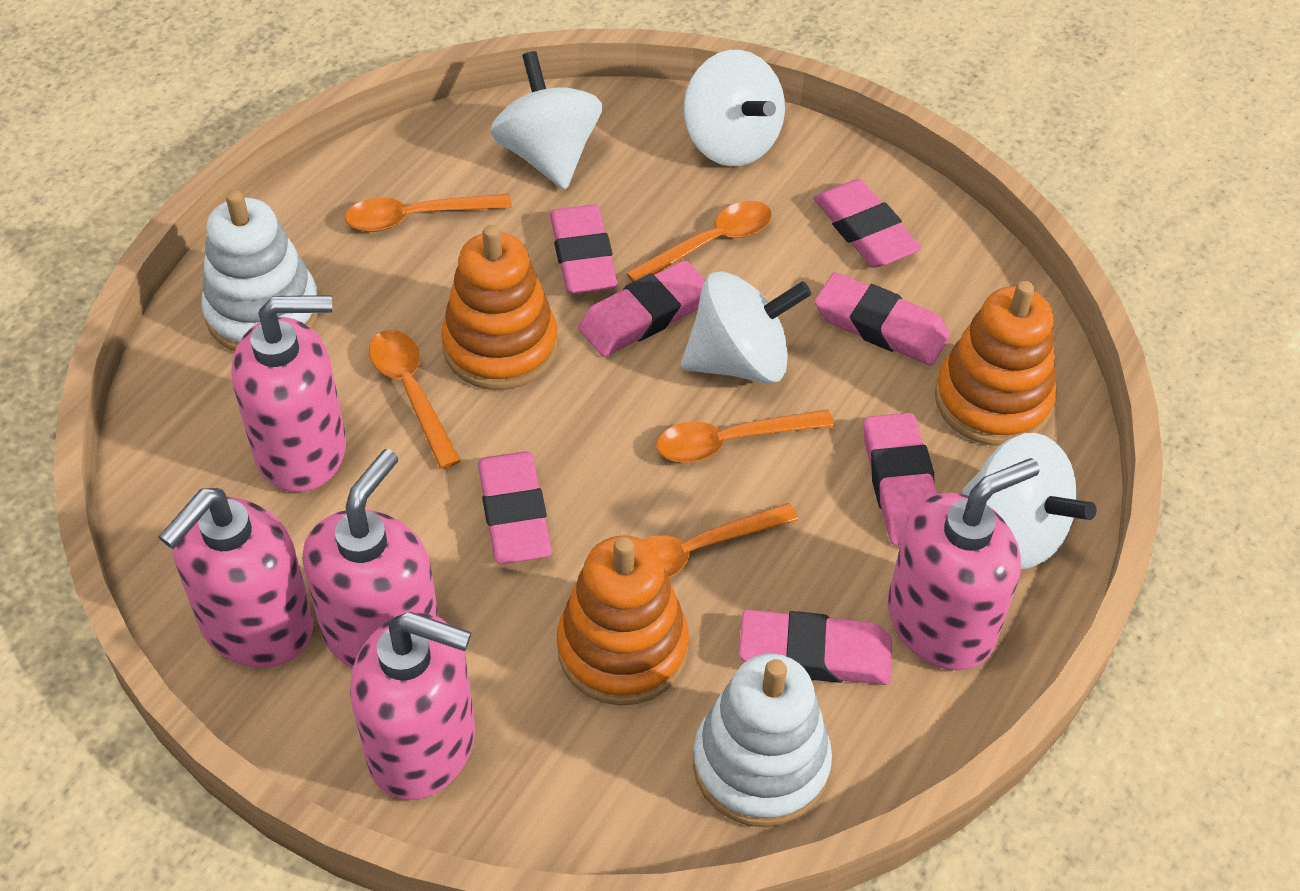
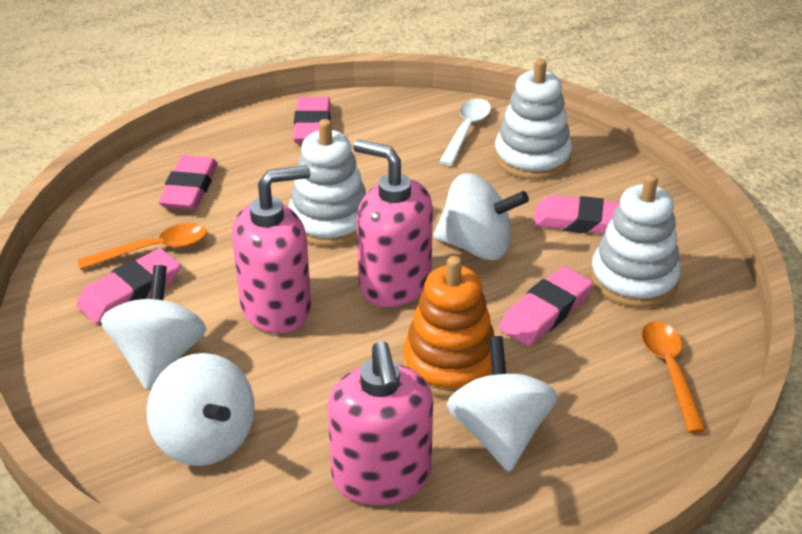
orange spoon: 5 -> 2
orange stacking toy: 3 -> 1
pink eraser: 7 -> 5
pink soap dispenser: 5 -> 3
white spoon: 0 -> 1
white stacking toy: 2 -> 3

